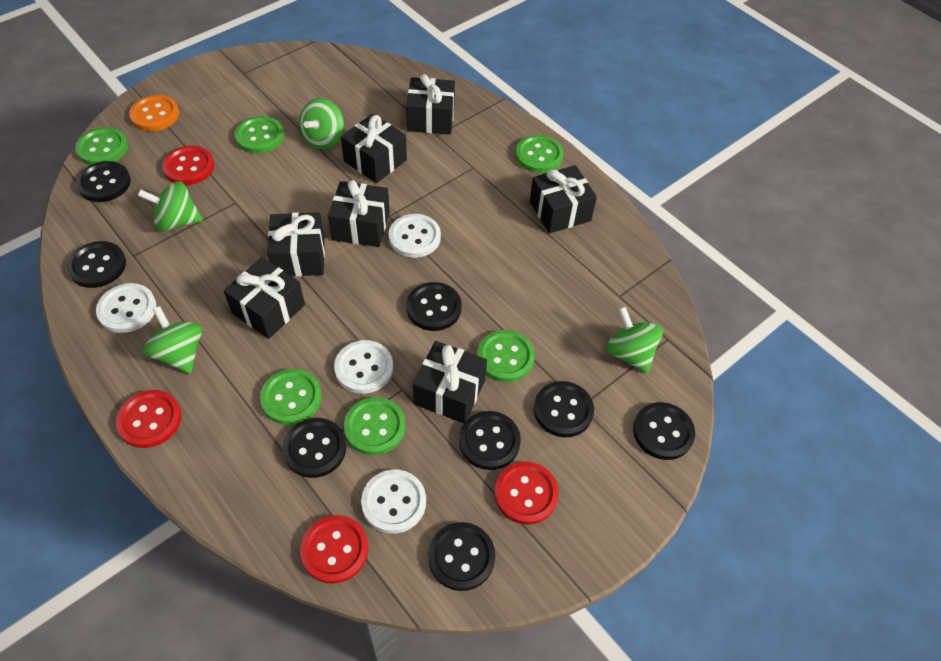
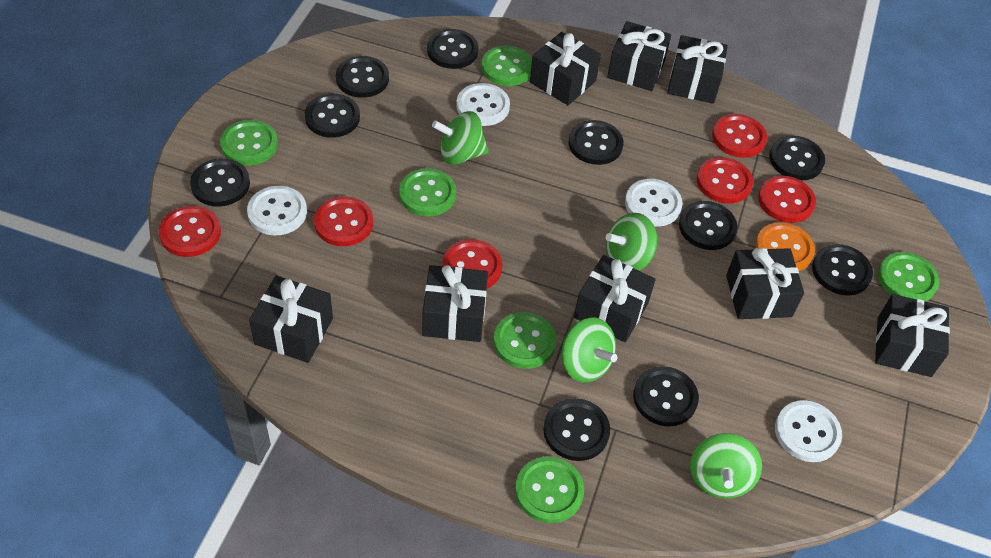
black button: 8 -> 10
black gift: 7 -> 8
red button: 4 -> 6

